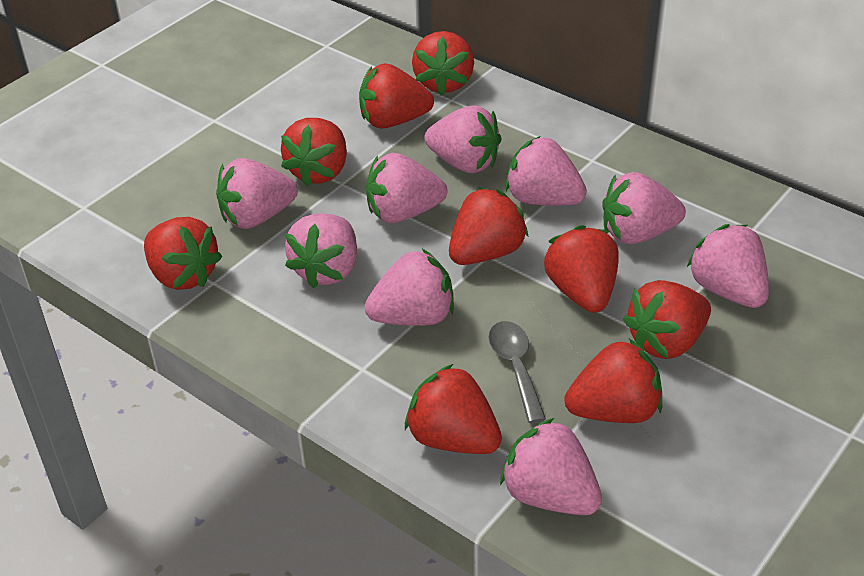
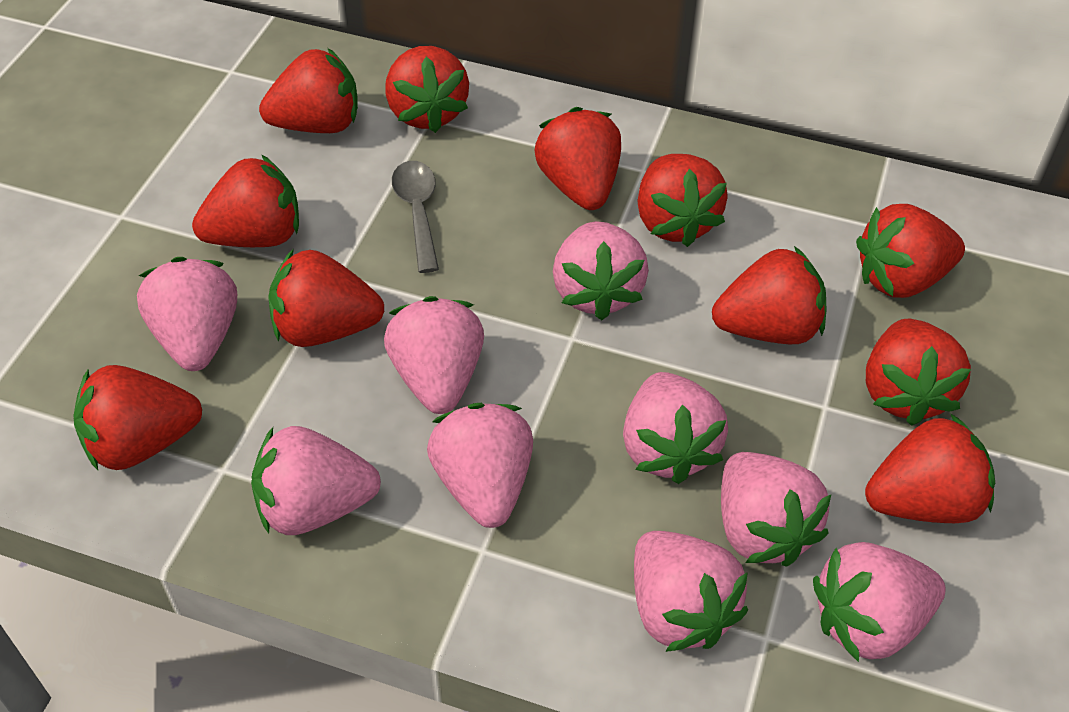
red strawberry: 9 -> 11

